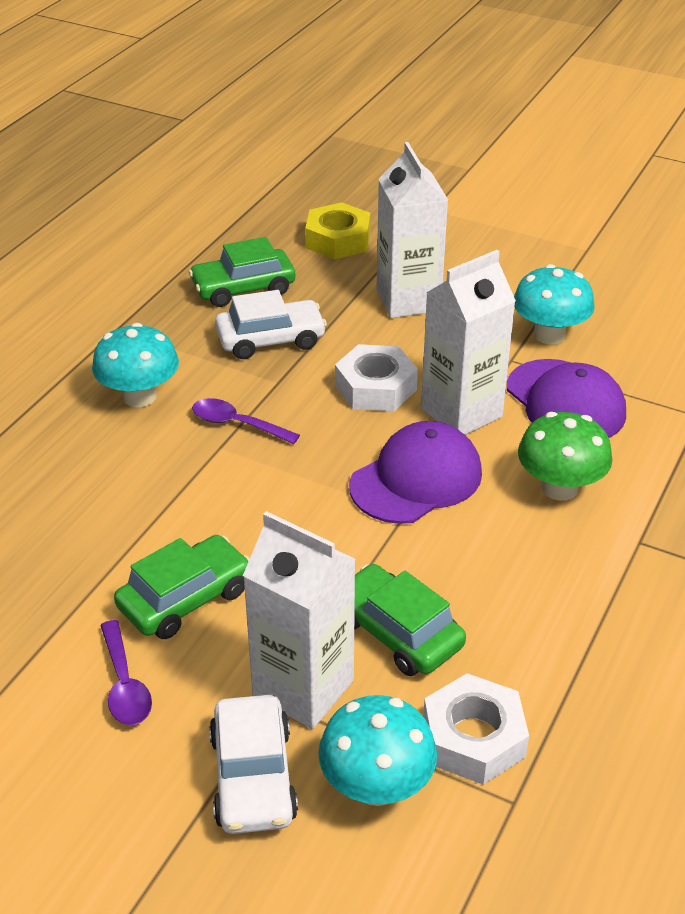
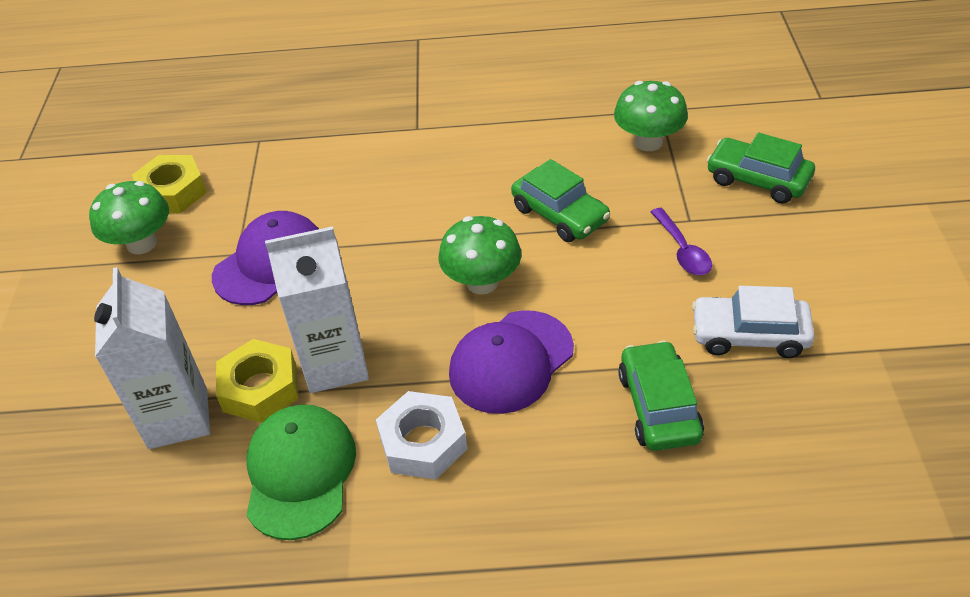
green cap: 0 -> 1
green mushroom: 1 -> 3
purple spoon: 2 -> 1
turquoise mushroom: 3 -> 0
white car: 2 -> 1
white carton: 3 -> 2
white nut: 2 -> 1
yellow nut: 1 -> 2

